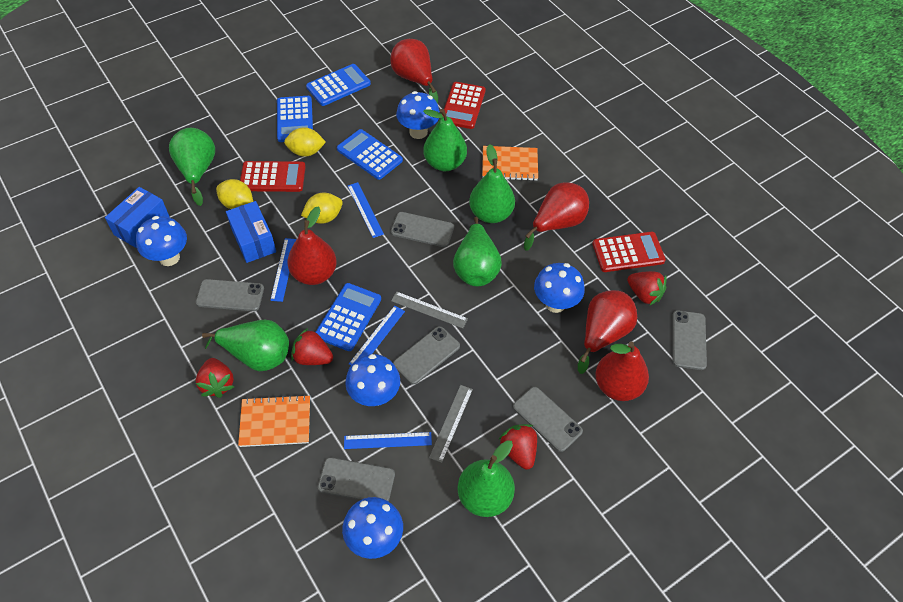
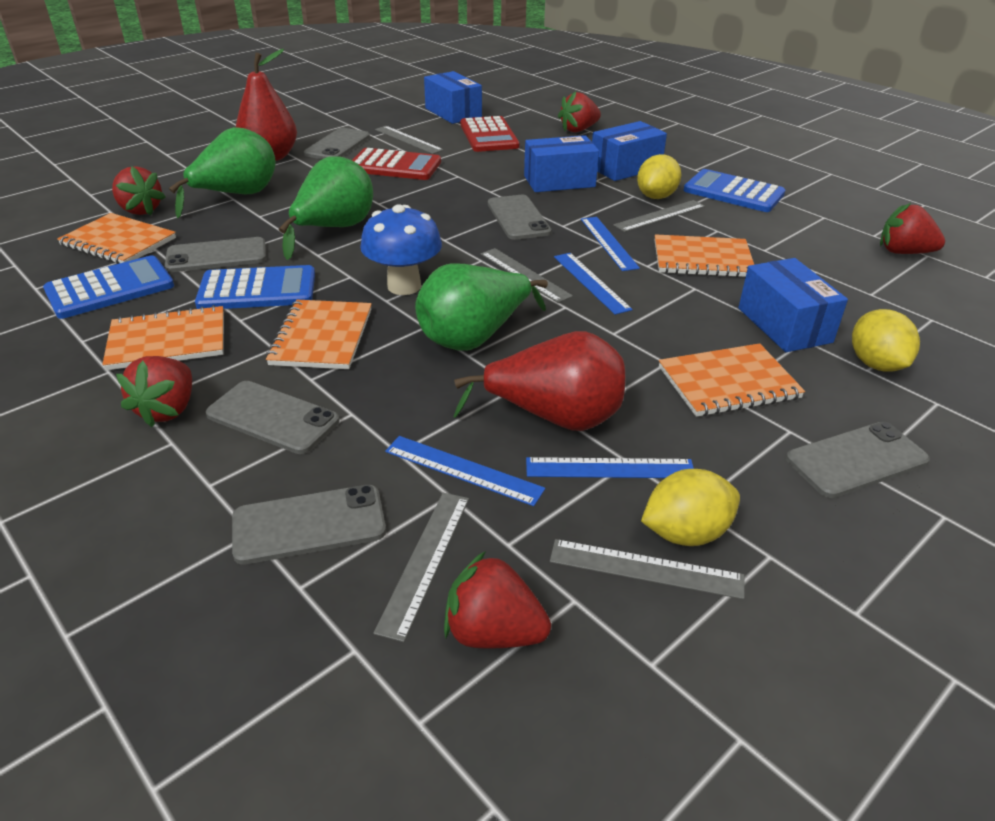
blue box: 2 -> 4
blue calculator: 4 -> 3
blue mushroom: 5 -> 1
green pear: 6 -> 3
grey ruler: 2 -> 5
orange notebook: 2 -> 5
red calculator: 3 -> 2
red pear: 5 -> 2
red strawberry: 4 -> 5

